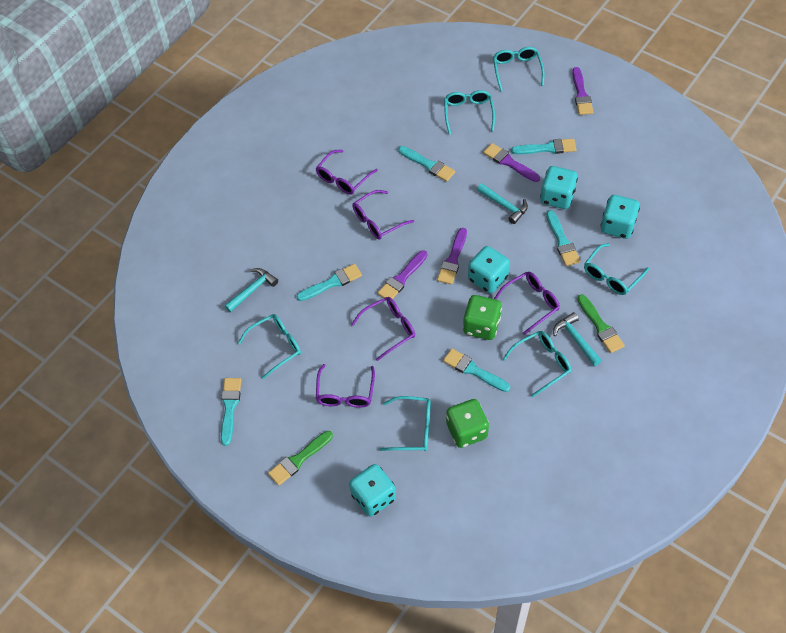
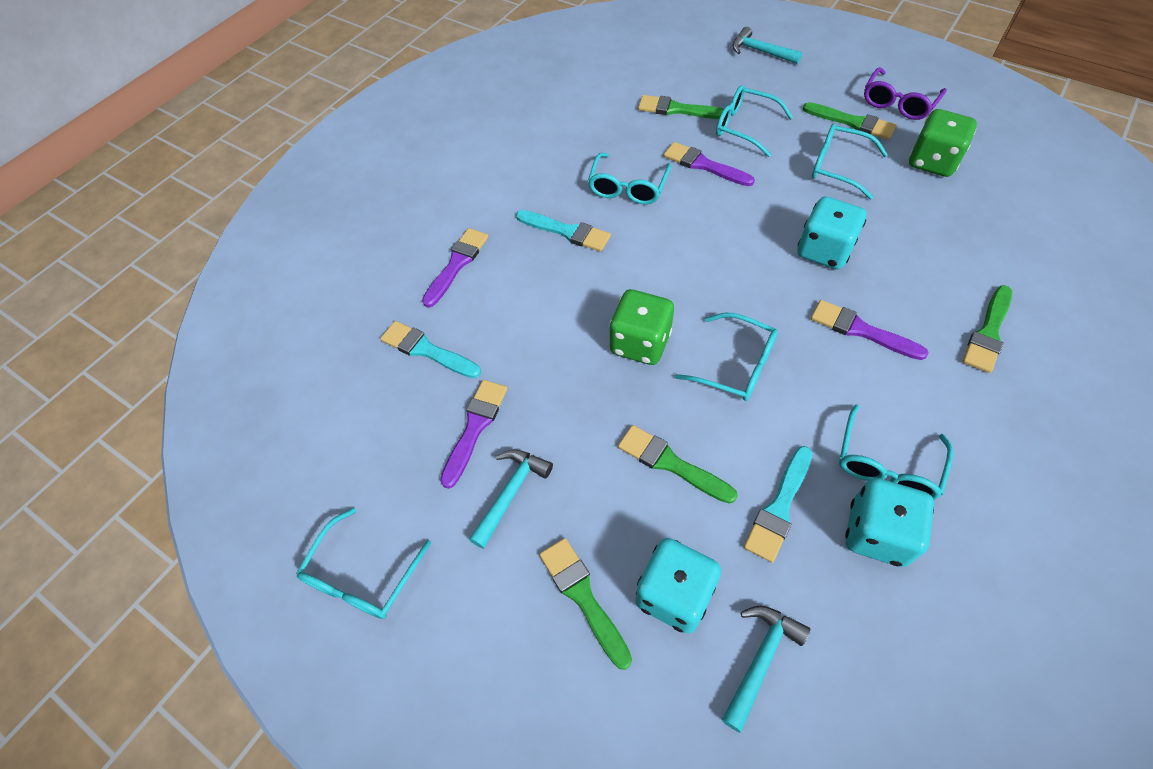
green brush: 2 -> 5
purple glasses: 5 -> 1
turquoise brush: 6 -> 3
turquoise dice: 4 -> 3

